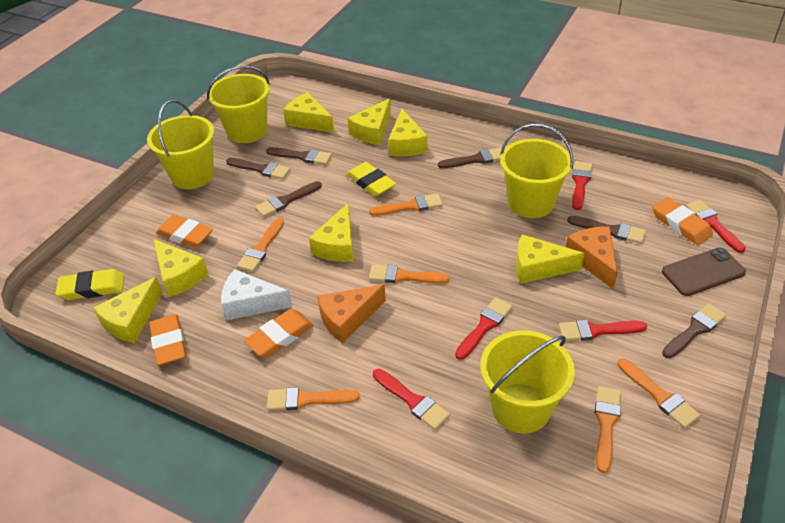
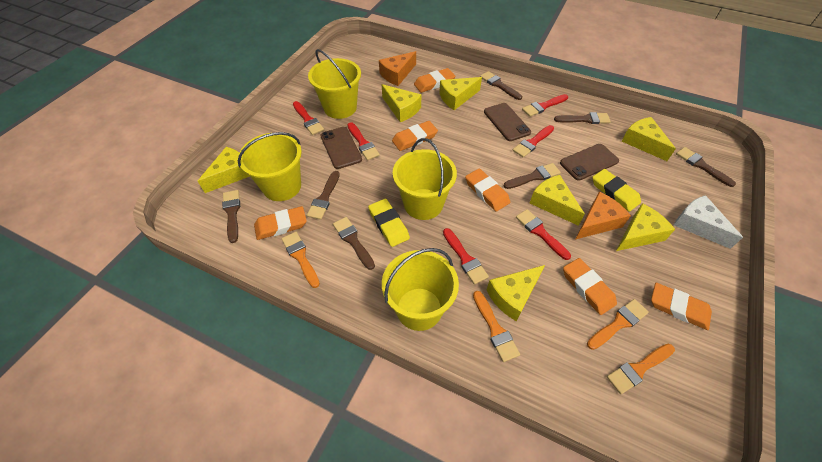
brown brush: 6 -> 7
brown phone: 1 -> 3
orange brush: 6 -> 4
orange eraser: 4 -> 6
red brush: 5 -> 6

